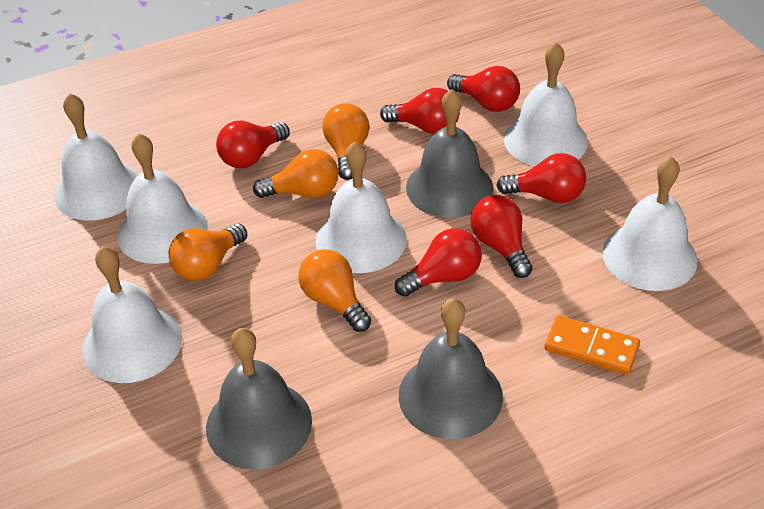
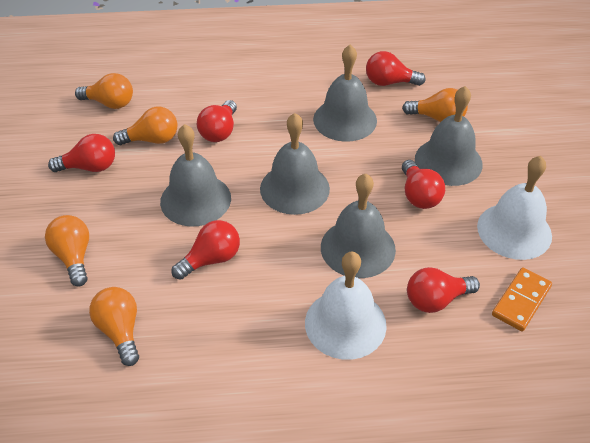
grey bell: 3 -> 5
orange light bulb: 4 -> 5
white bell: 6 -> 2

